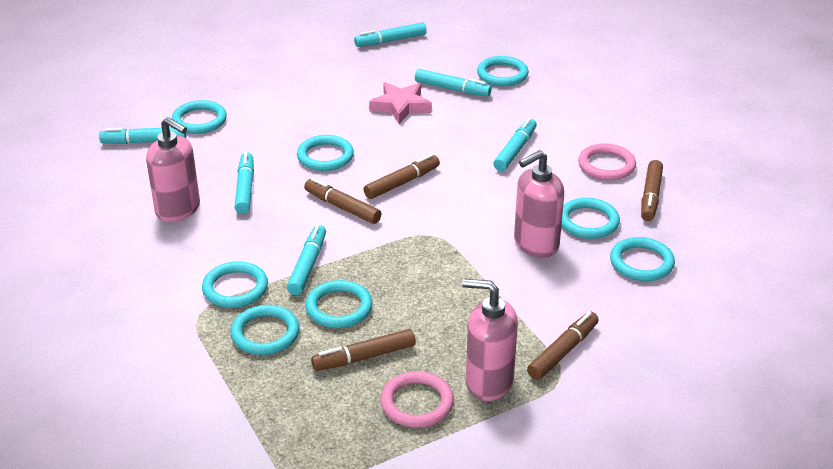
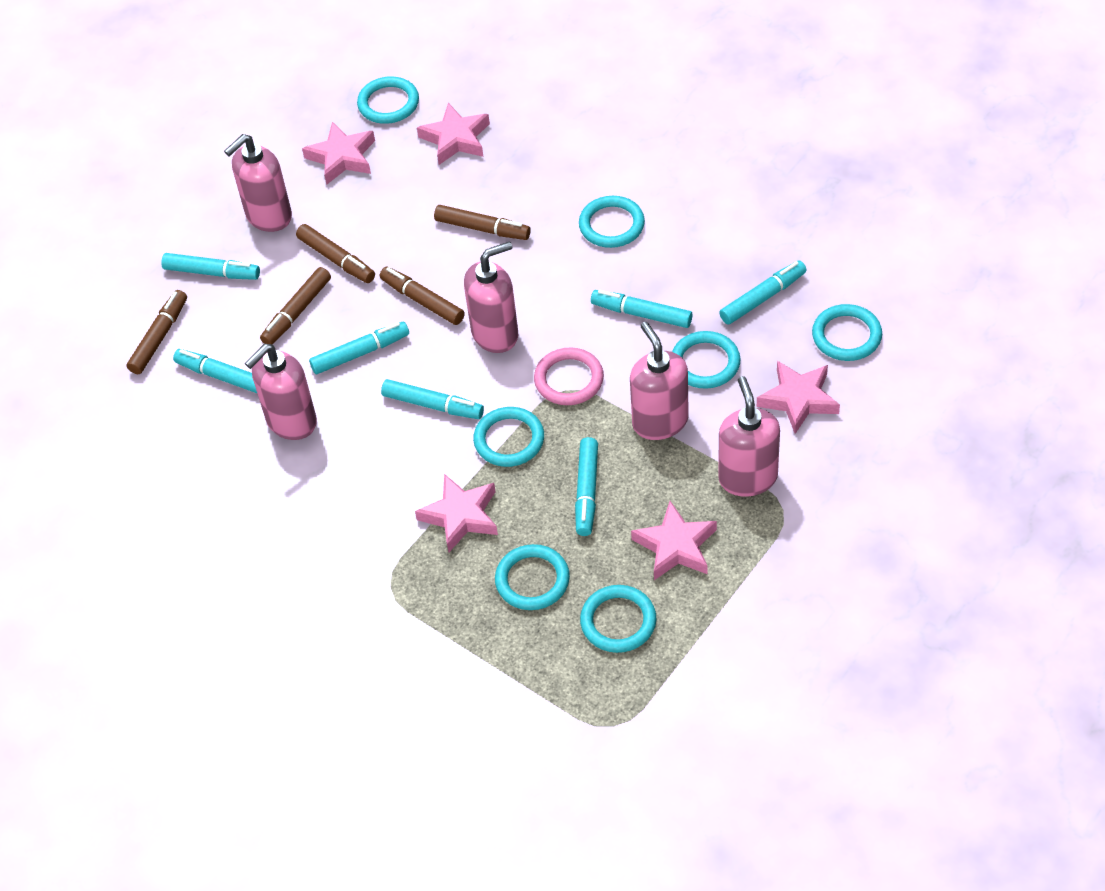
pink ring: 2 -> 1
pink soap dispenser: 3 -> 5
pink star: 1 -> 5
turquoise marker: 6 -> 7
turquoise ring: 8 -> 7

